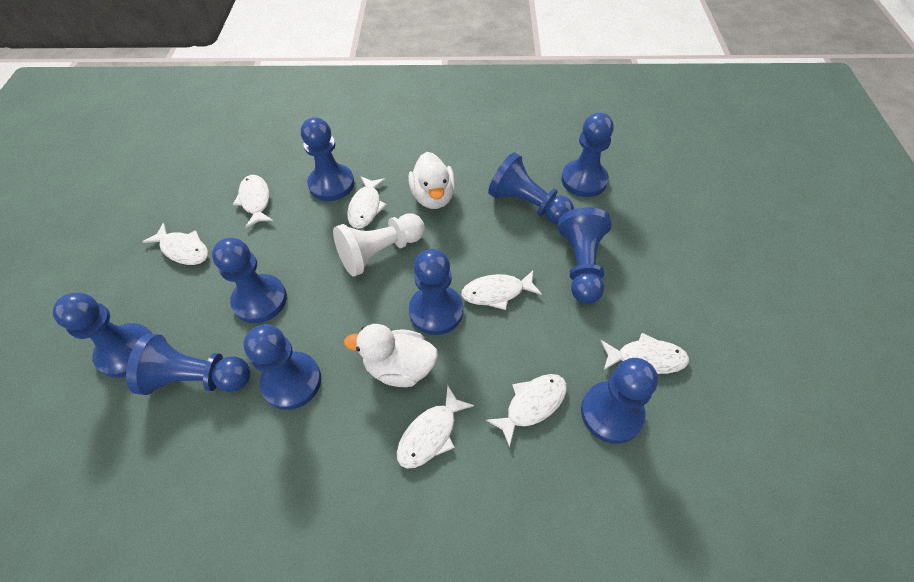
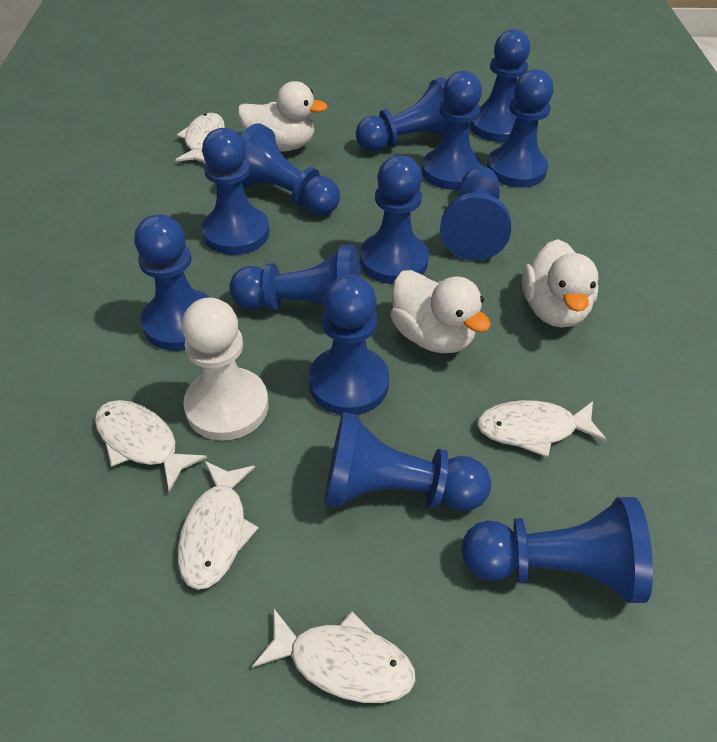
blue pawn: 10 -> 13
white duck: 2 -> 3
white fish: 7 -> 5

